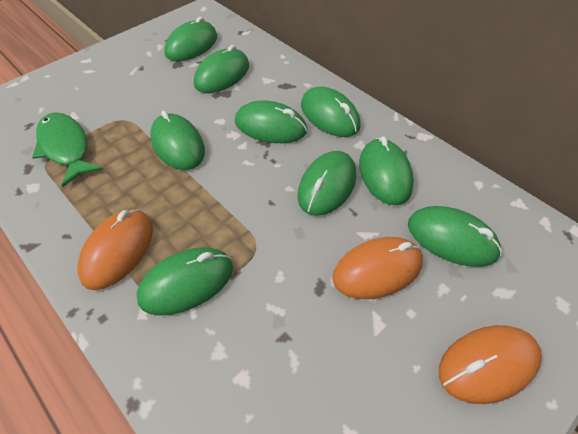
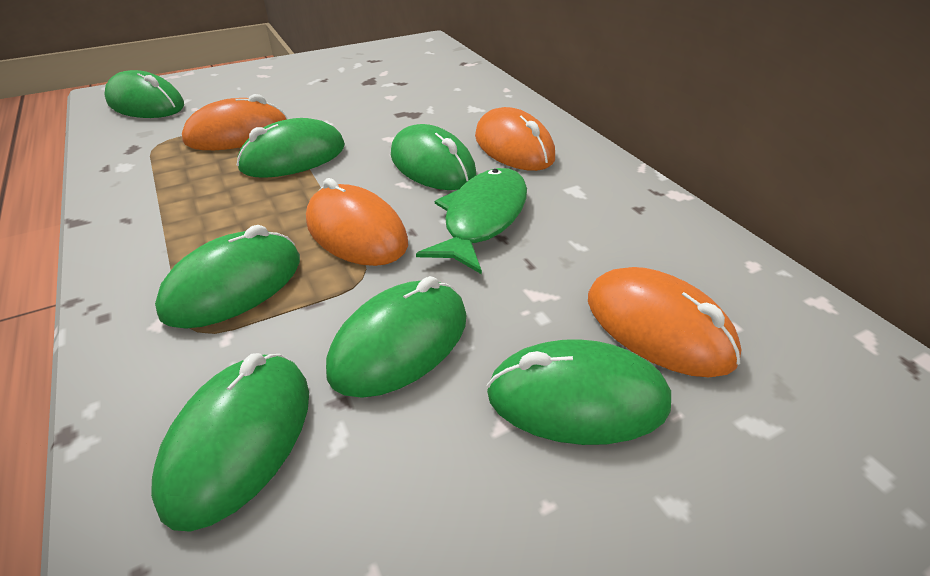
green mouse: 9 -> 7
orange mouse: 3 -> 4

